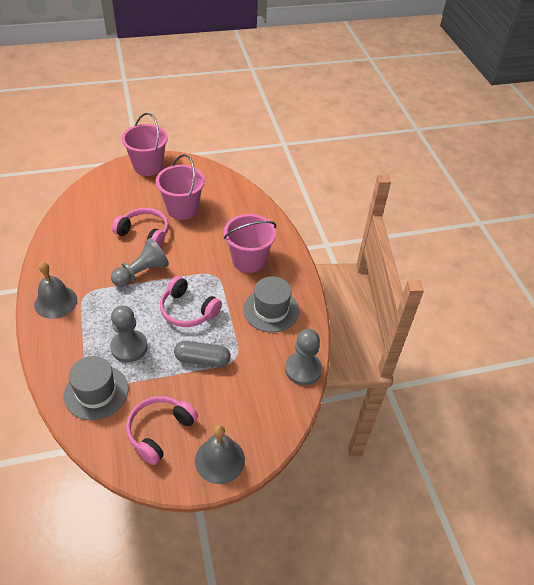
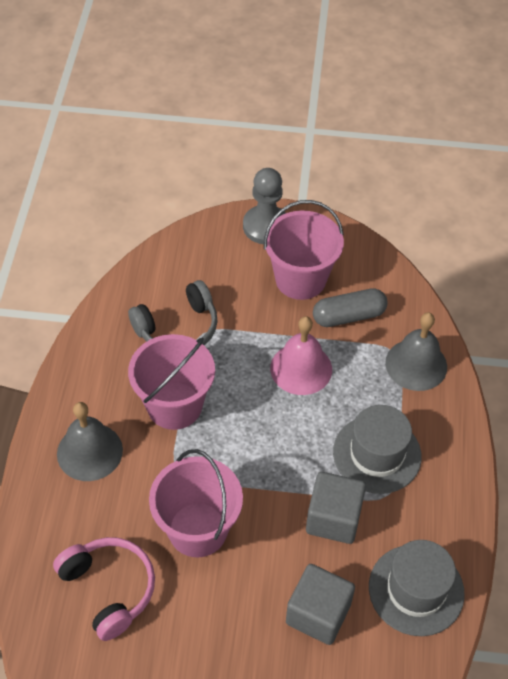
grey cube: 0 -> 2
grey headphones: 0 -> 1
grey pawn: 3 -> 1
pink bell: 0 -> 1
pink headphones: 3 -> 1

